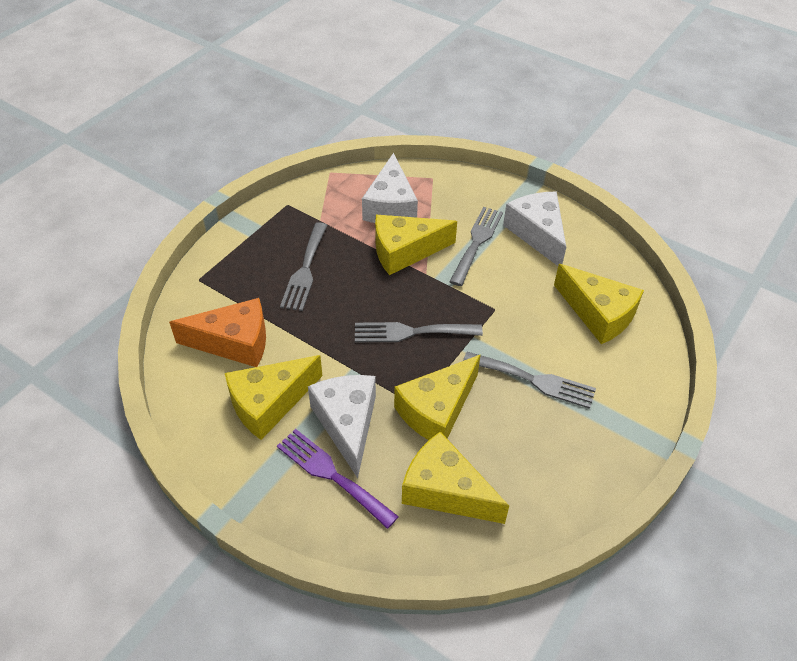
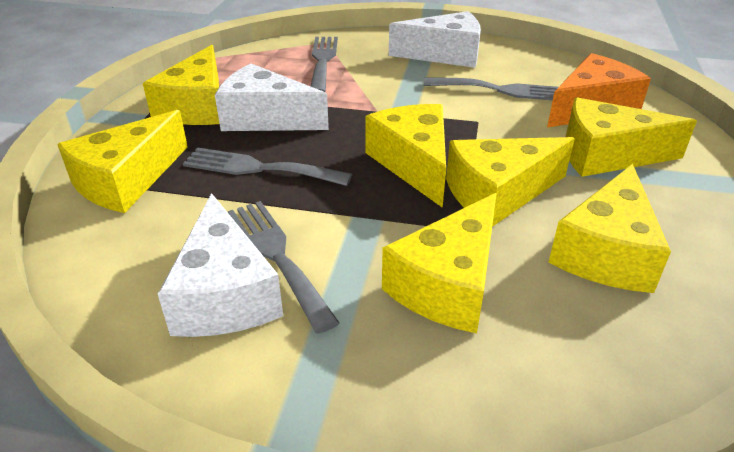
purple fork: 1 -> 0
yellow cheese: 5 -> 7

